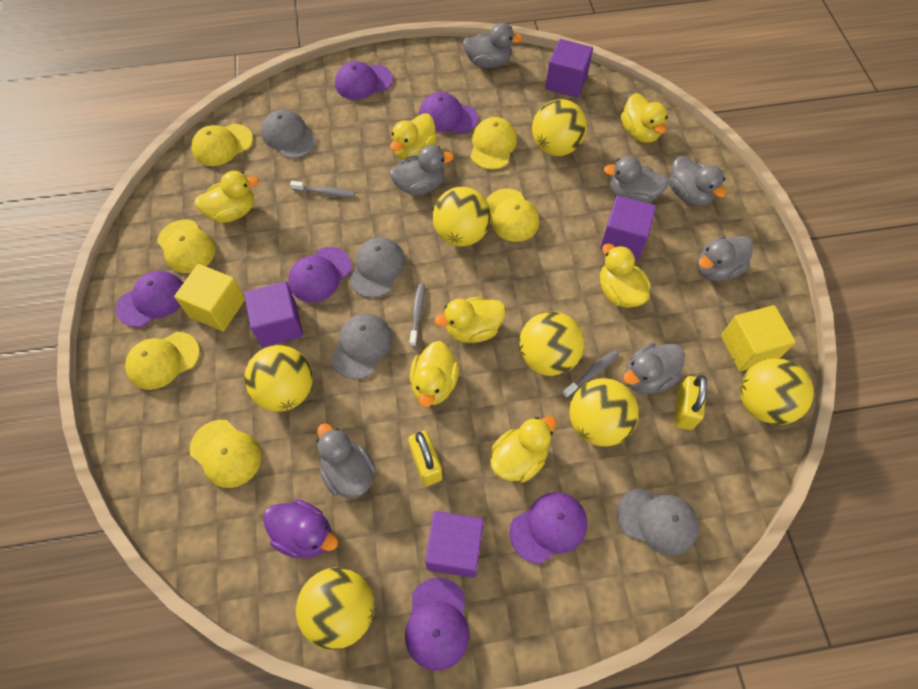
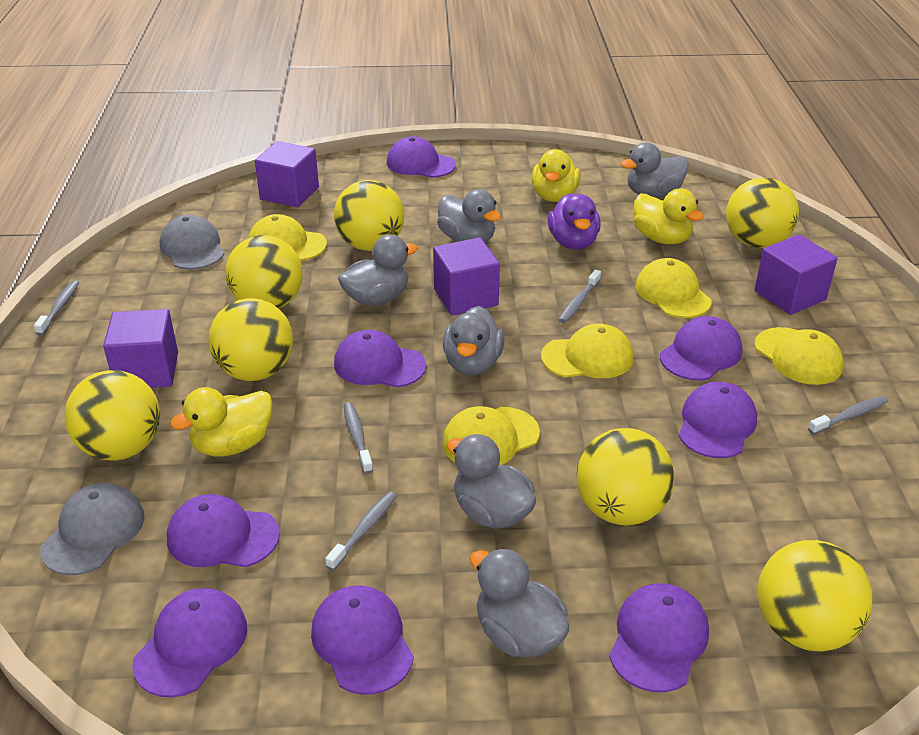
grey cap: 4 -> 2
grey duck: 7 -> 6
grey toothbrush: 3 -> 5
purple cap: 6 -> 8
yellow cap: 6 -> 5
yellow cube: 2 -> 0
yellow duck: 7 -> 3
yellow padlock: 2 -> 0

